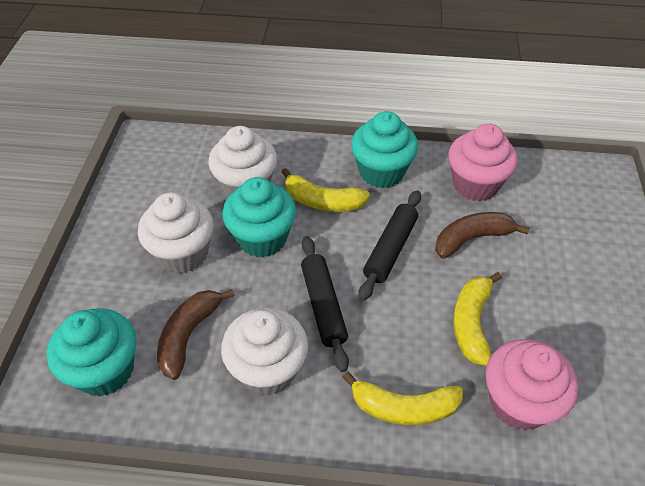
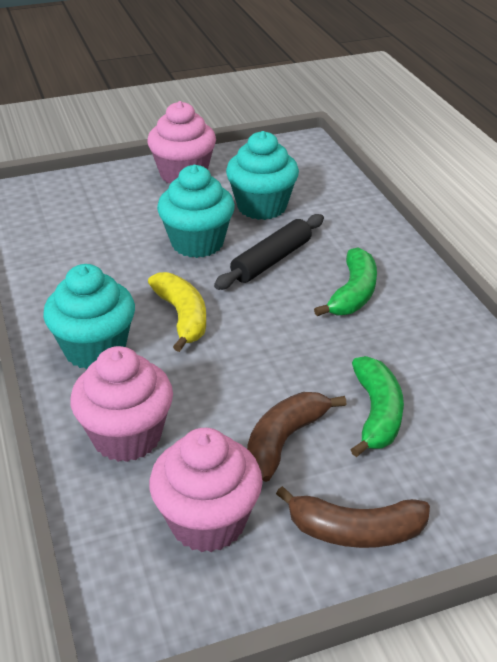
black rolling pin: 2 -> 1
green banana: 0 -> 2
pink cupcake: 2 -> 3
white cupcake: 3 -> 0
yellow banana: 3 -> 1

